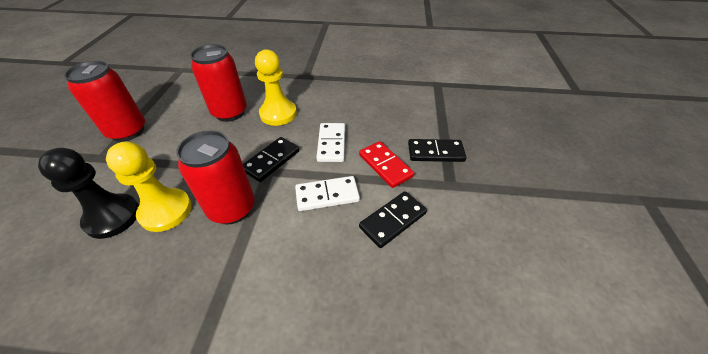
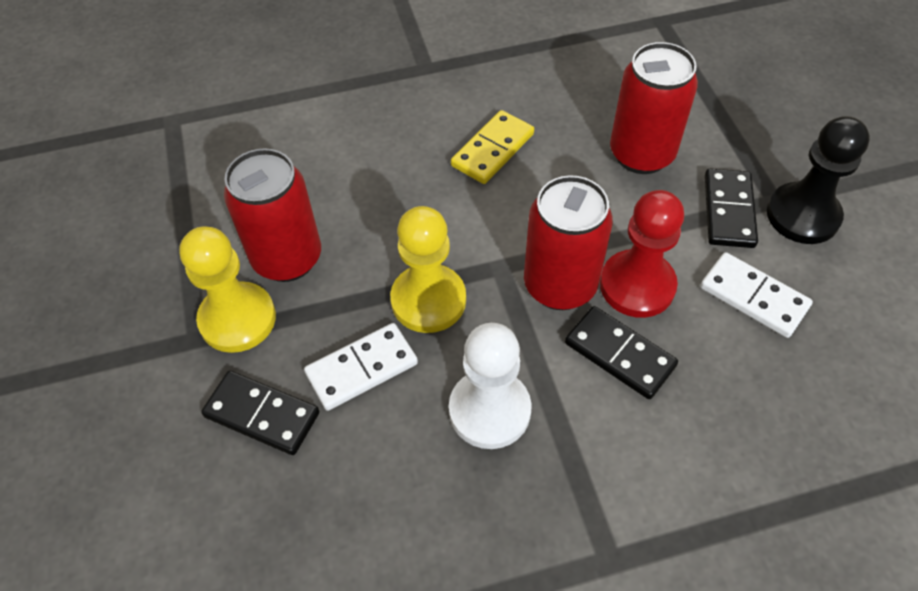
red domino: 1 -> 0
red pawn: 0 -> 1
white pawn: 0 -> 1
yellow domino: 0 -> 1

